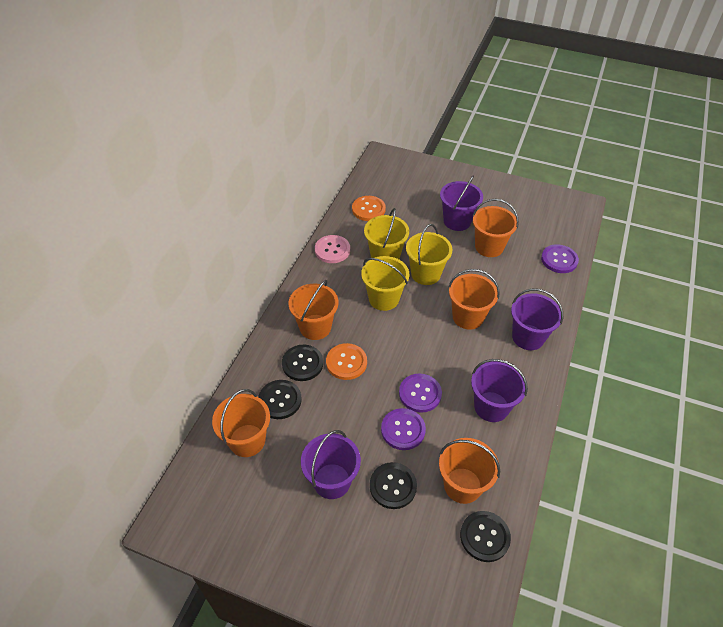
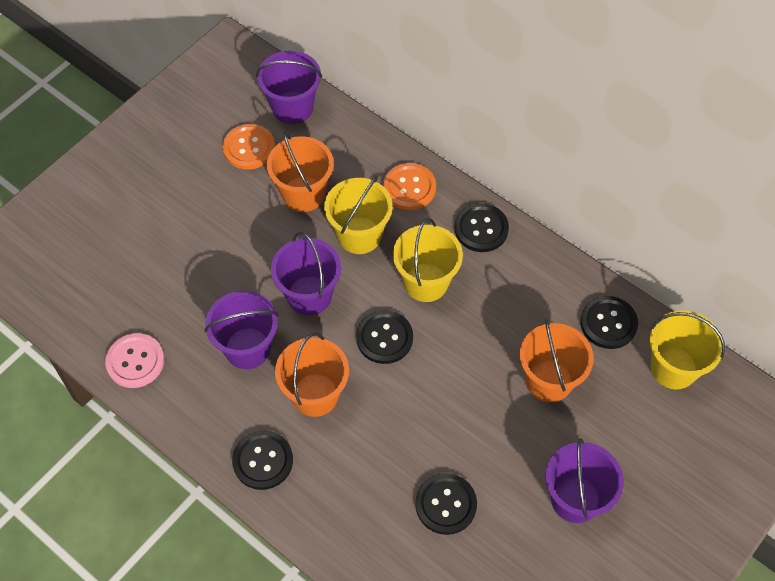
black button: 4 -> 5
orange bucket: 5 -> 3
purple button: 3 -> 0

